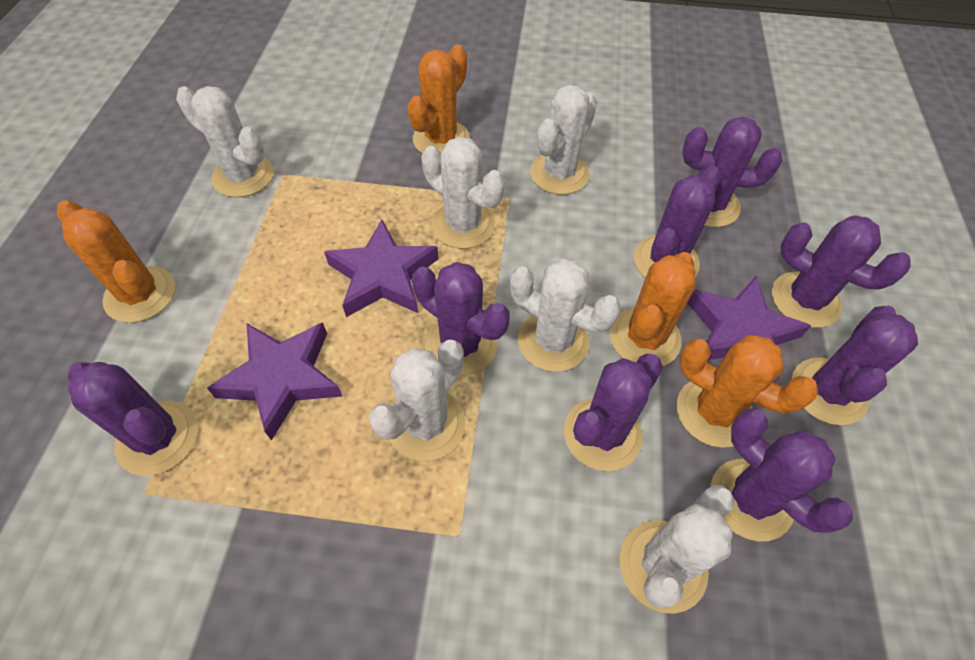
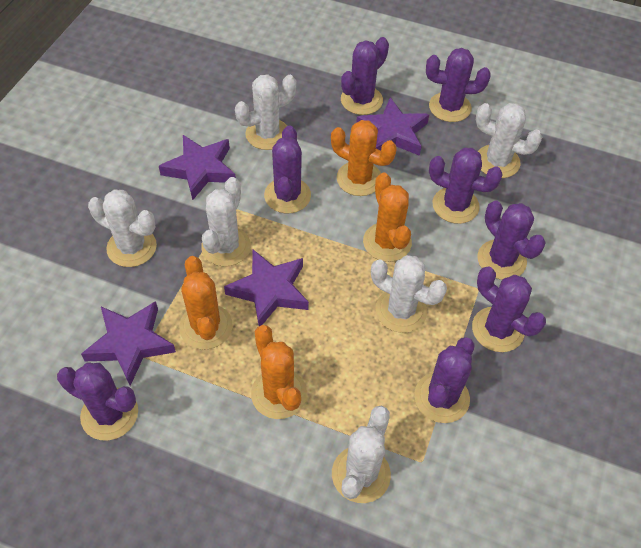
purple star: 3 -> 4

